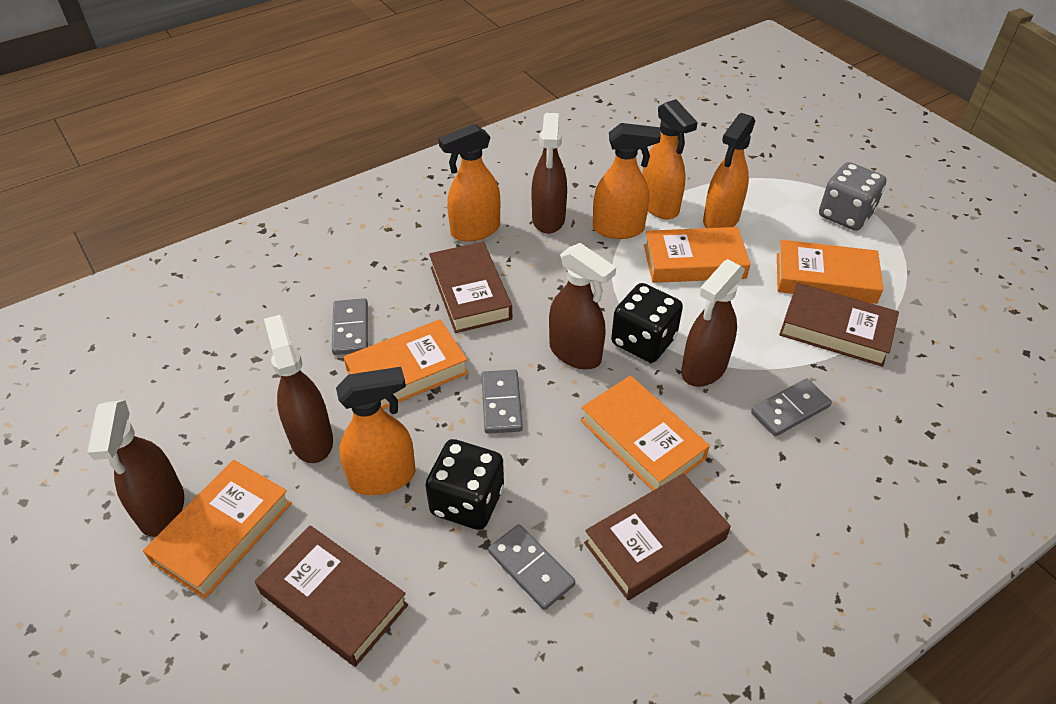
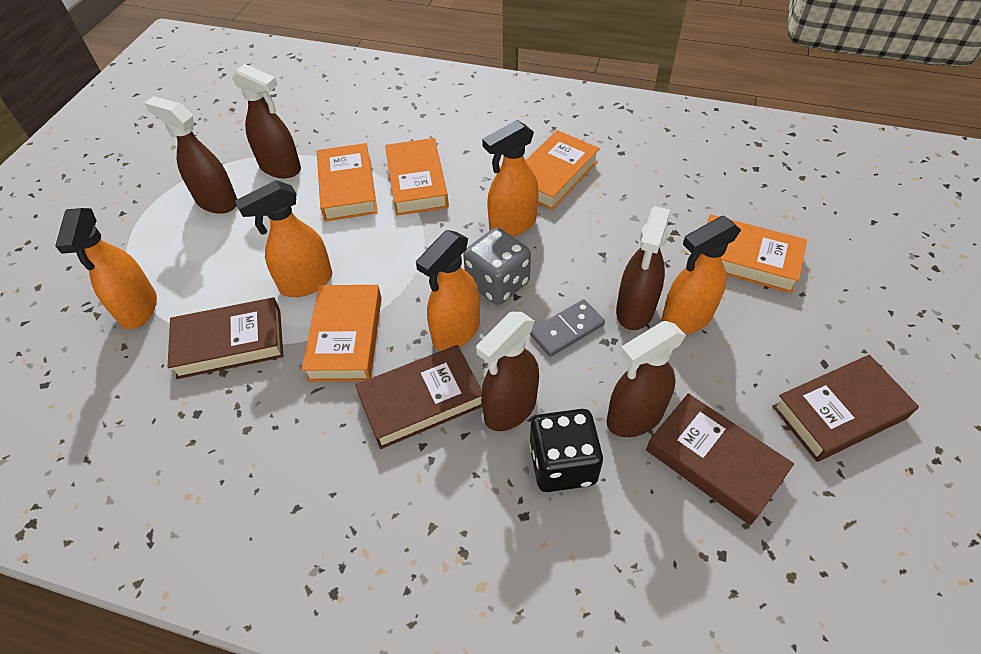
black dice: 2 -> 1
grey domino: 4 -> 1

